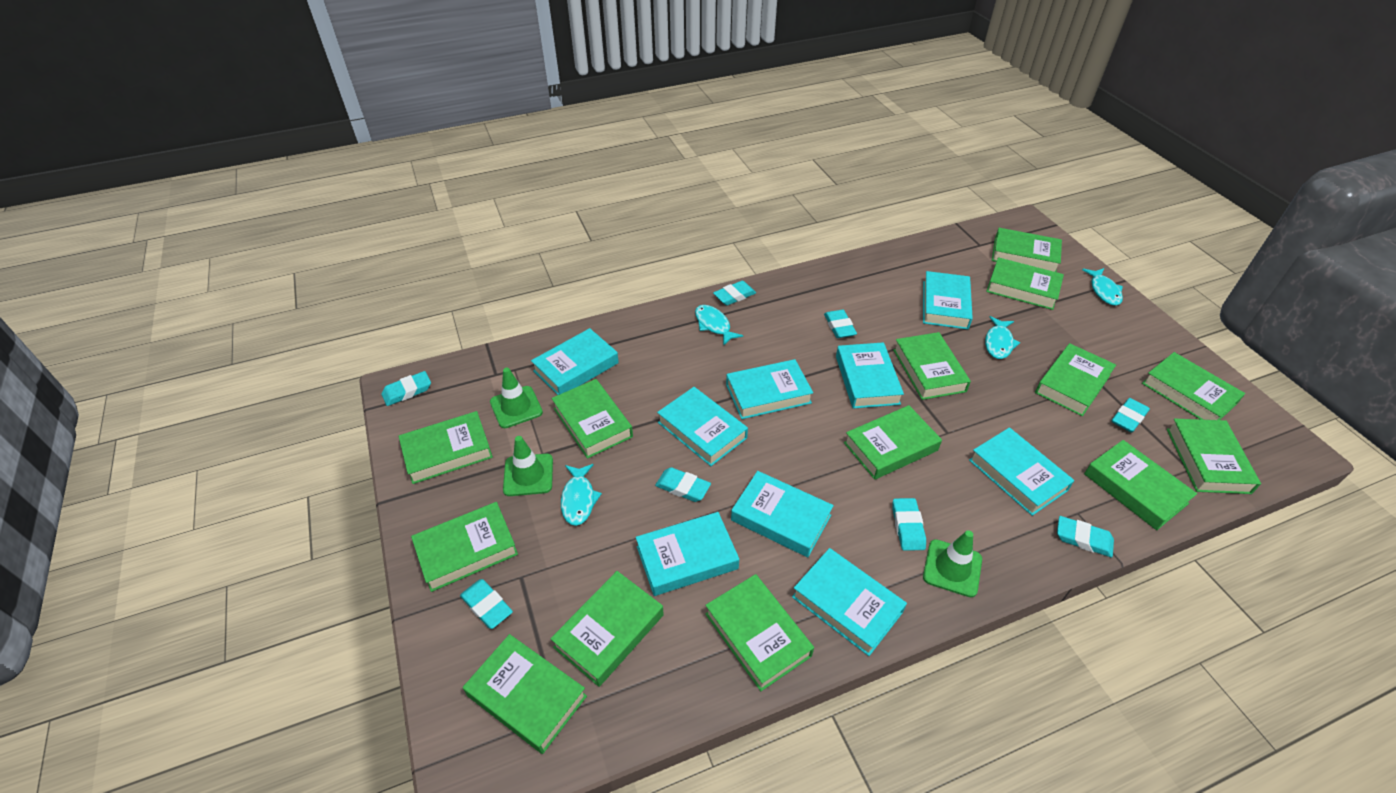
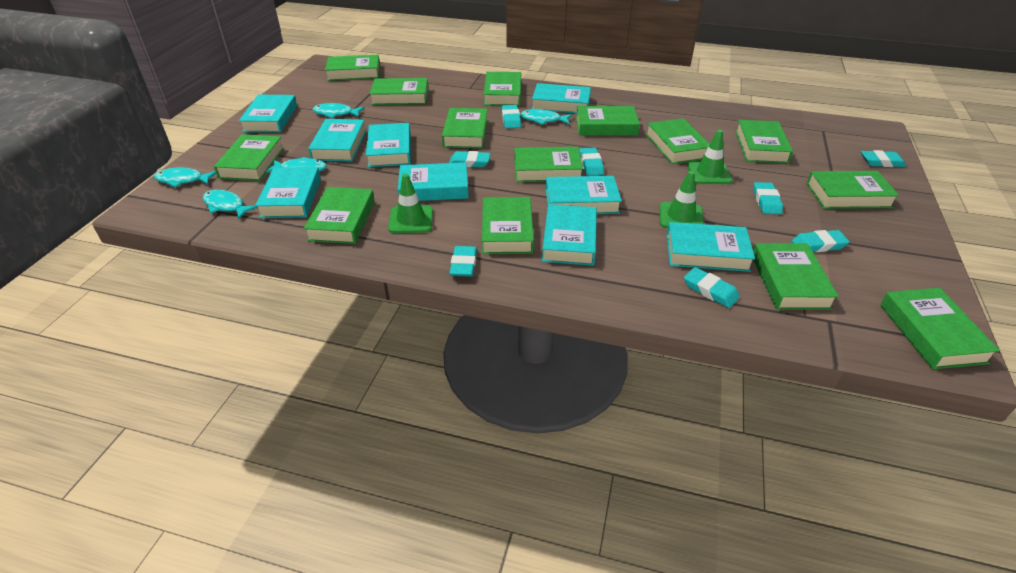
turquoise fish: 4 -> 5

